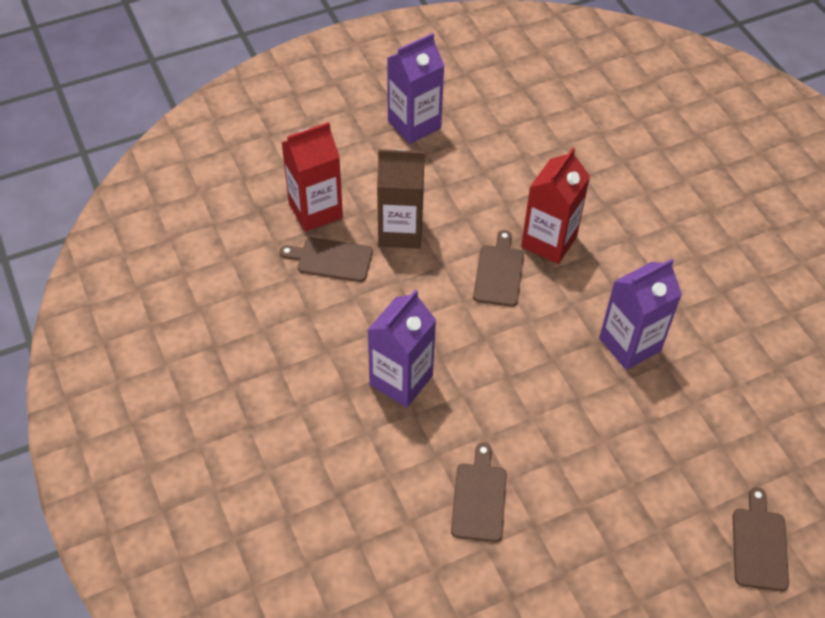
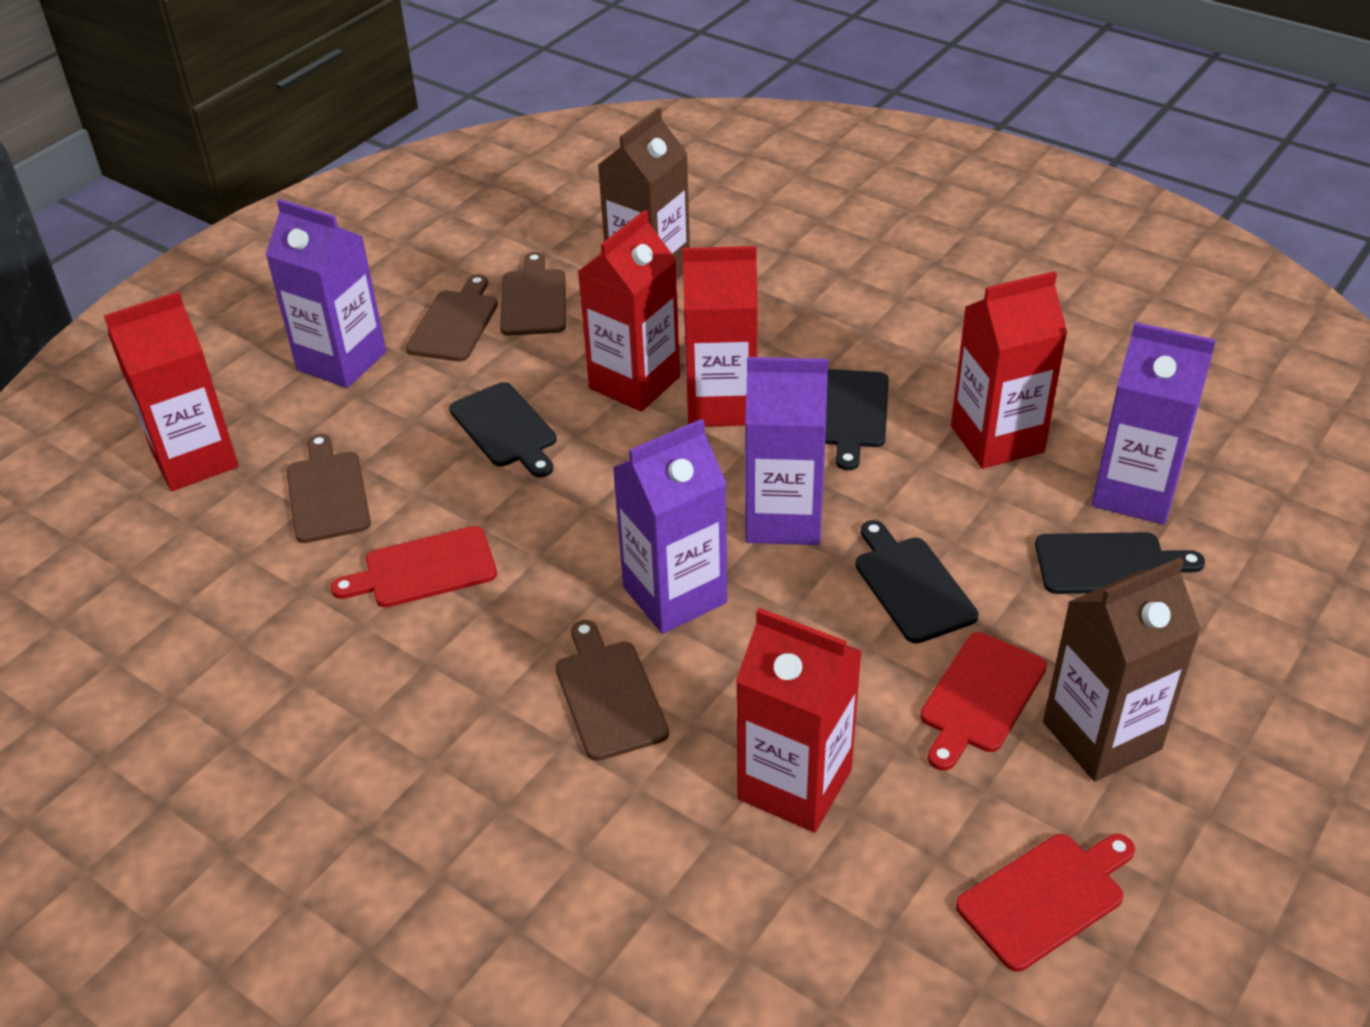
black cutting board: 0 -> 4
brown carton: 1 -> 2
purple carton: 3 -> 4
red carton: 2 -> 5
red cutting board: 0 -> 3

